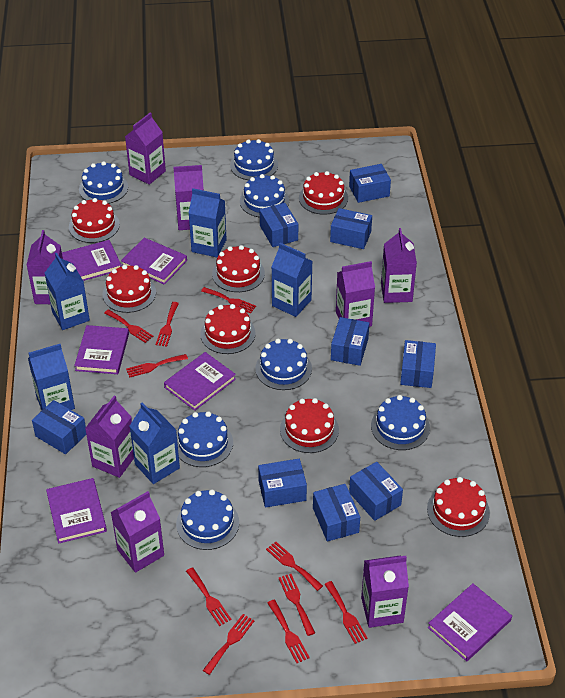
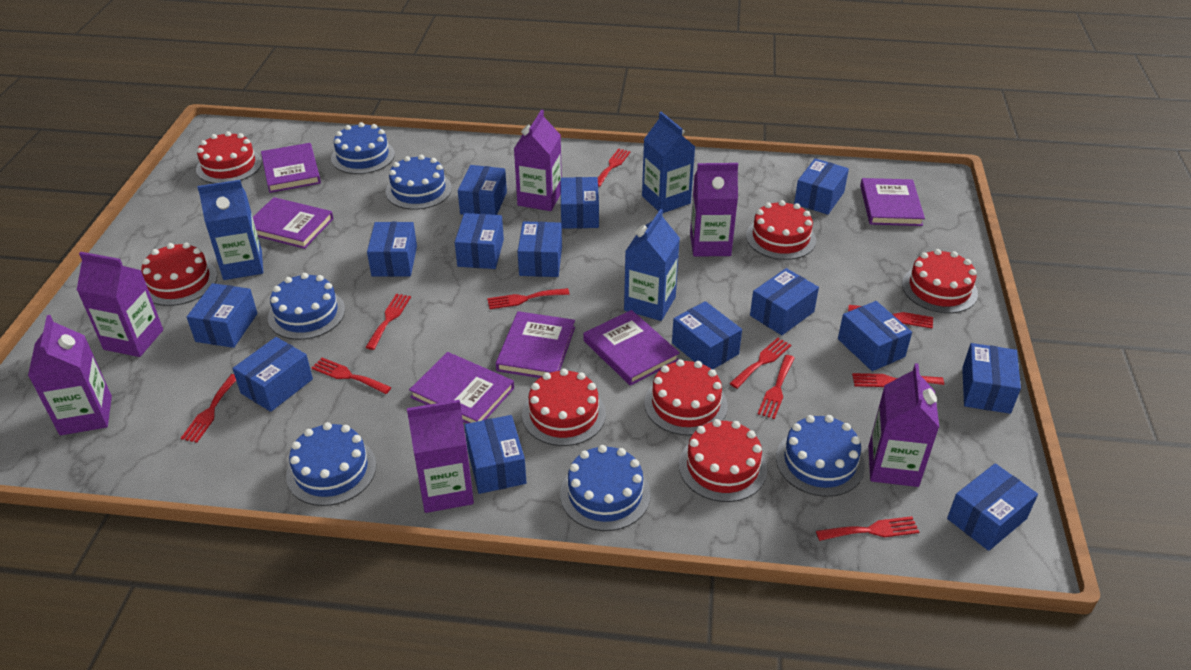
blue box: 9 -> 14
blue cake: 7 -> 6
blue carton: 5 -> 3
purple carton: 8 -> 6

